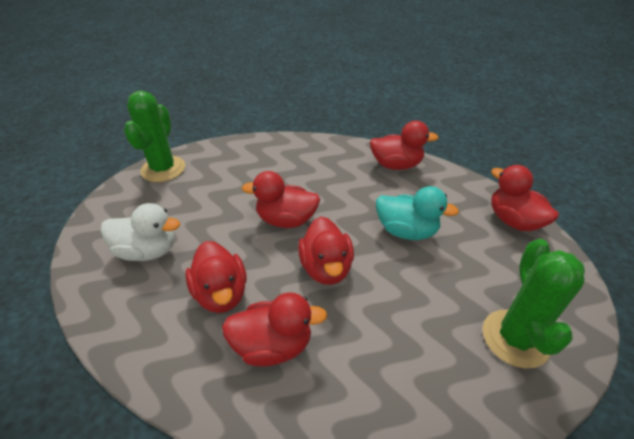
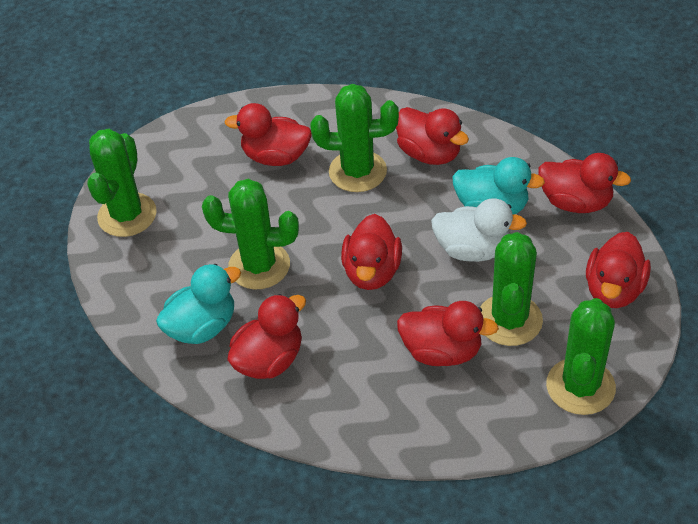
green cactus: 2 -> 5
red duck: 6 -> 7
turquoise duck: 1 -> 2

